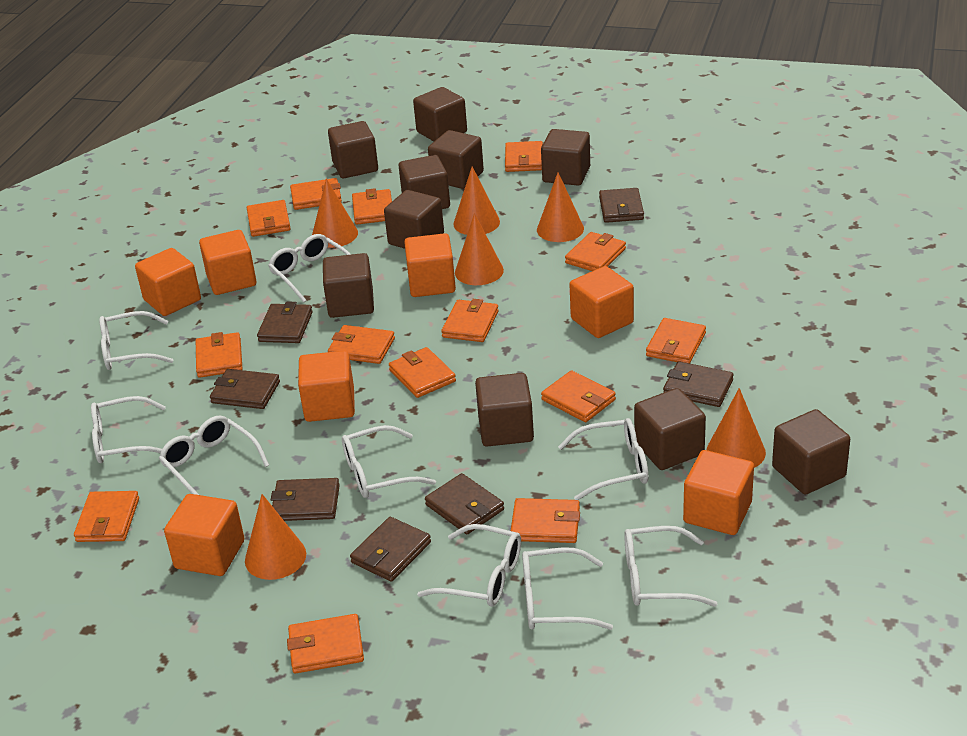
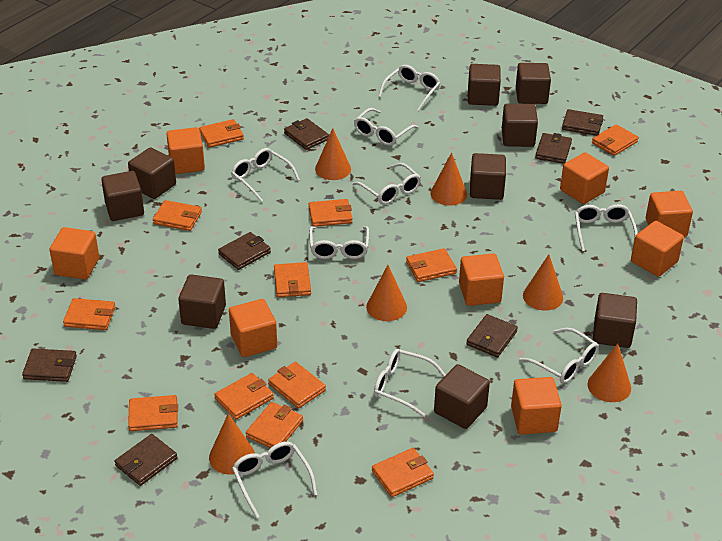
brown cube: 10 -> 9
orange cube: 7 -> 8
orange wallet: 14 -> 12

